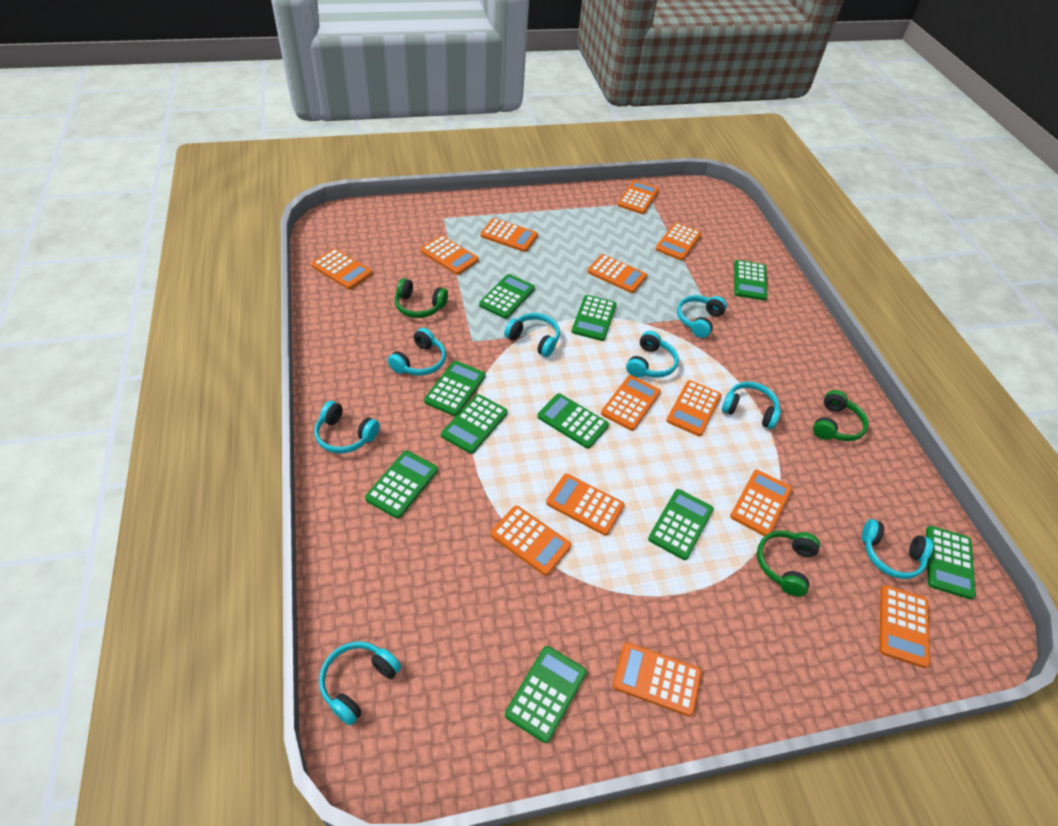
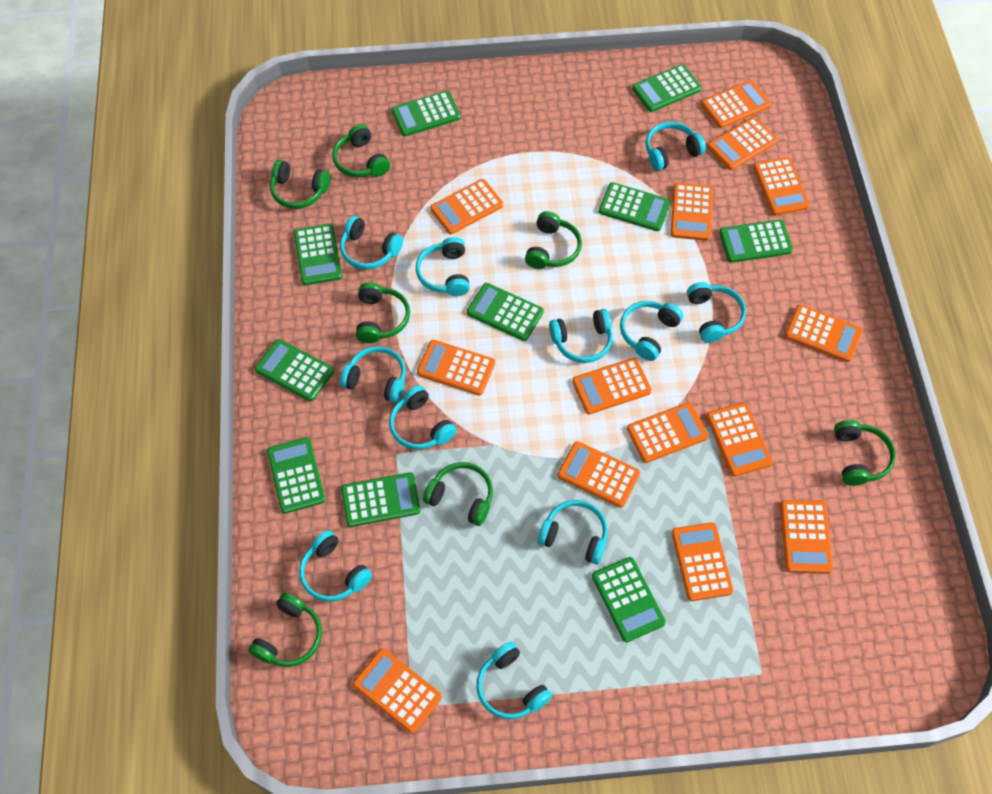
green headphones: 3 -> 7
orange calculator: 13 -> 14
turquoise headphones: 8 -> 11

